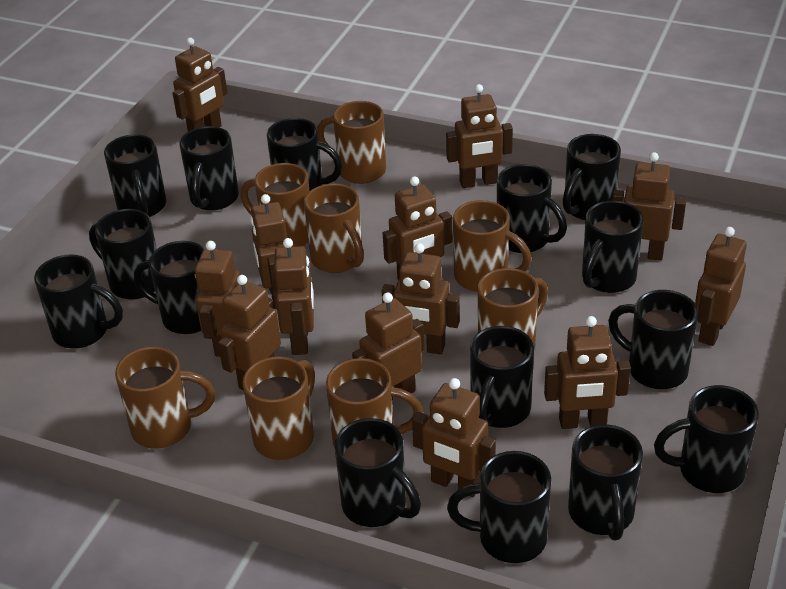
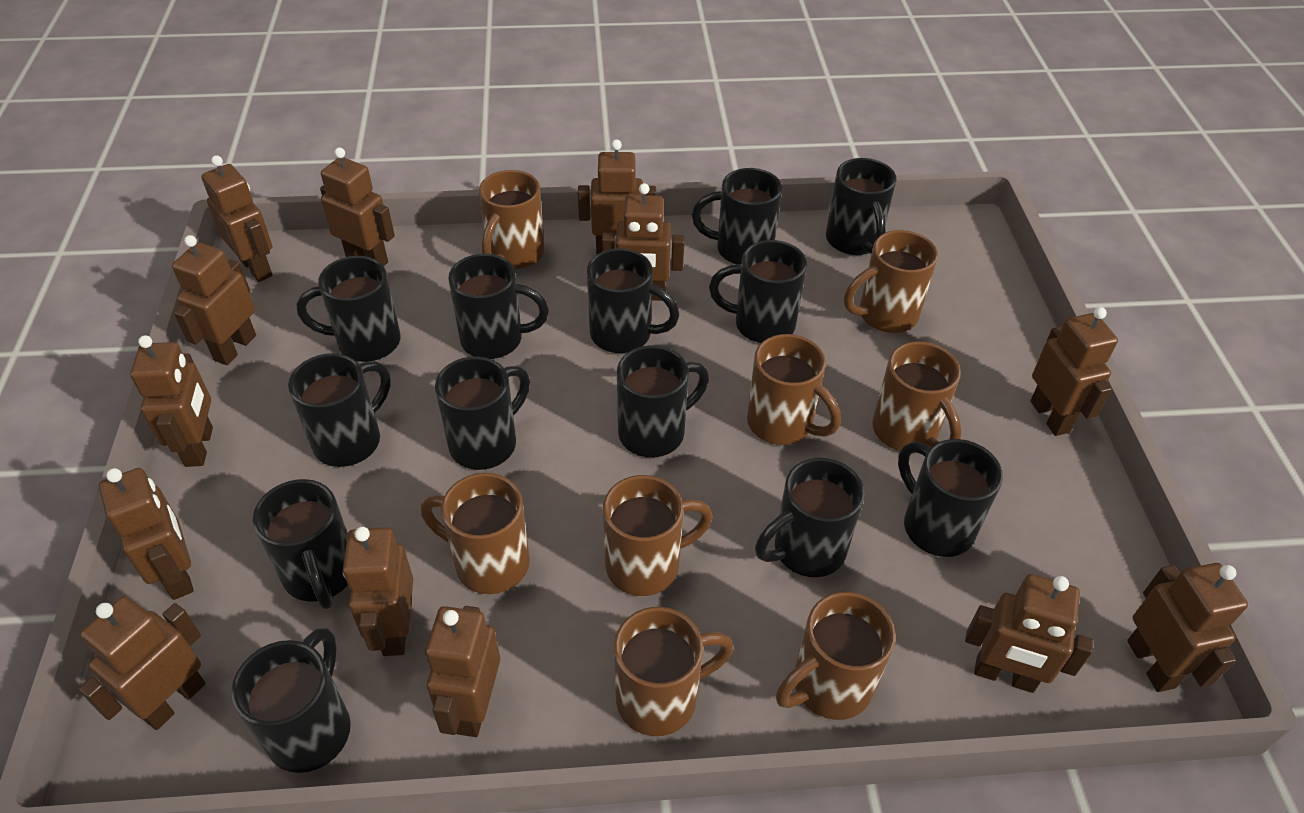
black mug: 15 -> 13

